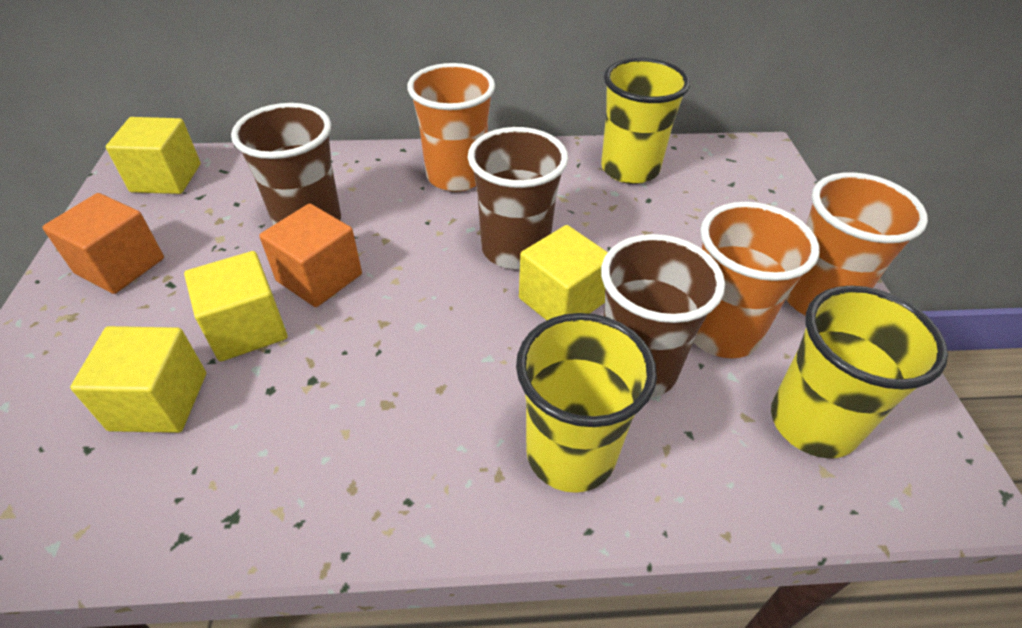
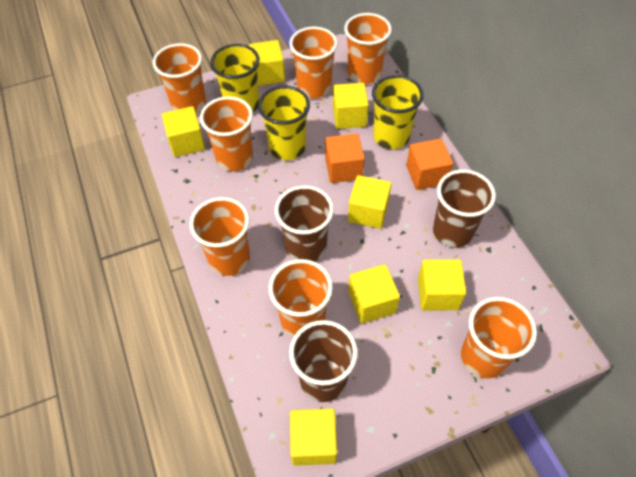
orange cup: 3 -> 7
yellow cube: 4 -> 7

